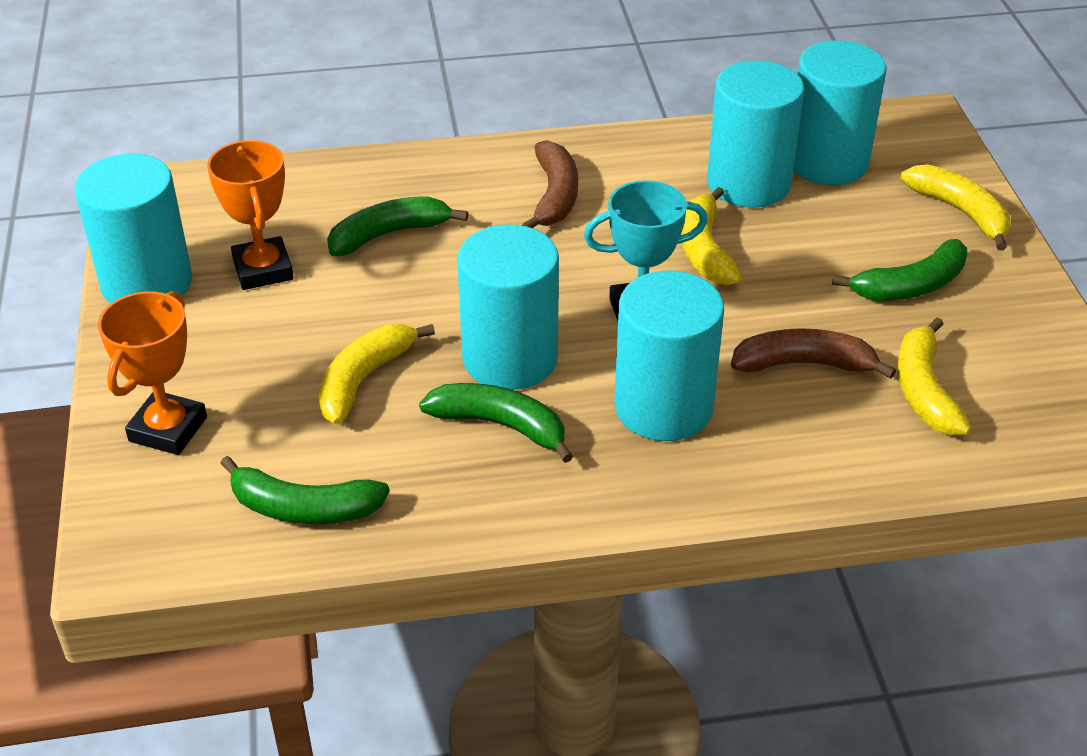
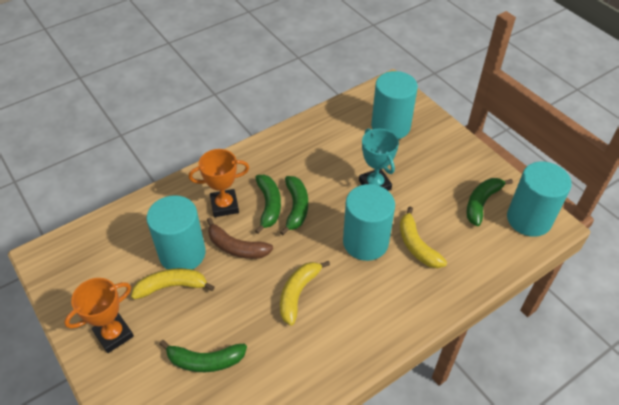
brown banana: 2 -> 1
turquoise cylinder: 5 -> 4
yellow banana: 4 -> 3

